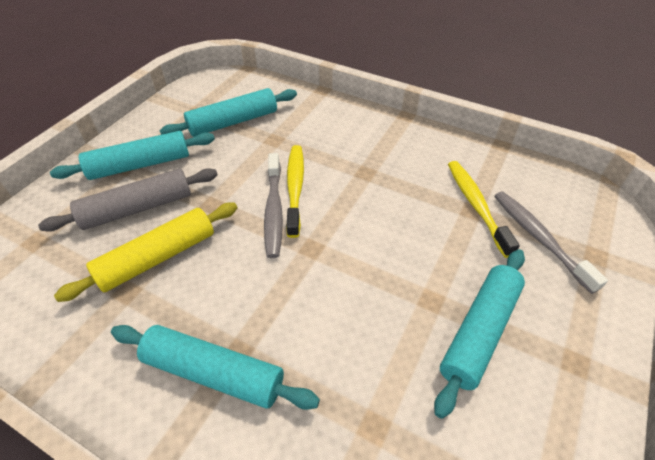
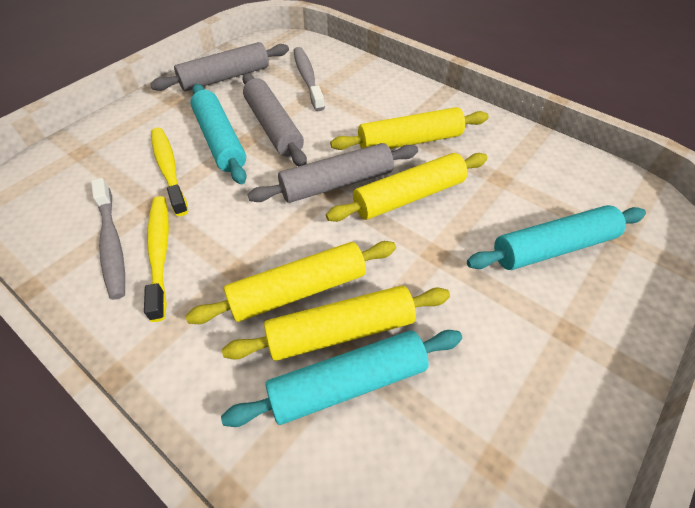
grey rolling pin: 1 -> 3
turquoise rolling pin: 4 -> 3
yellow rolling pin: 1 -> 4

